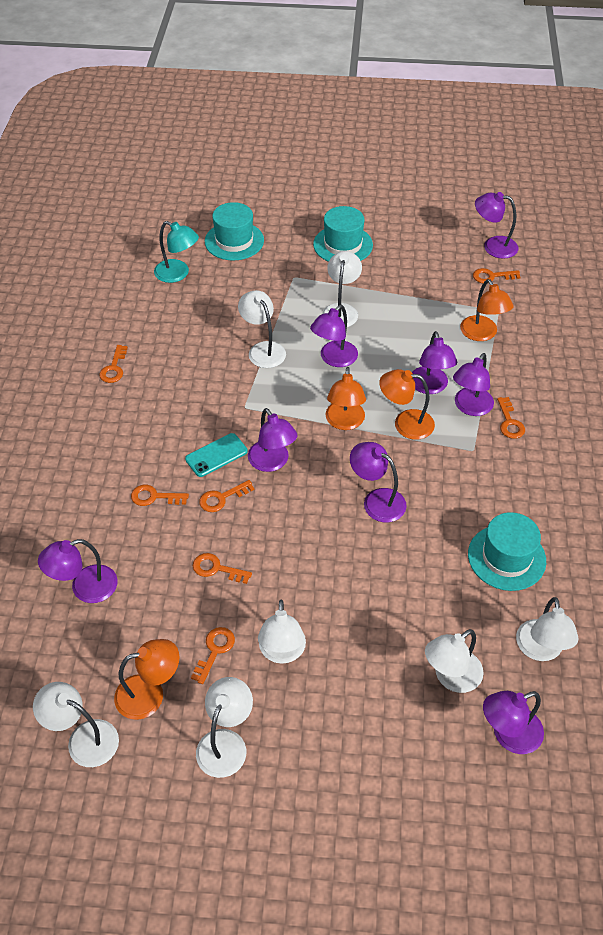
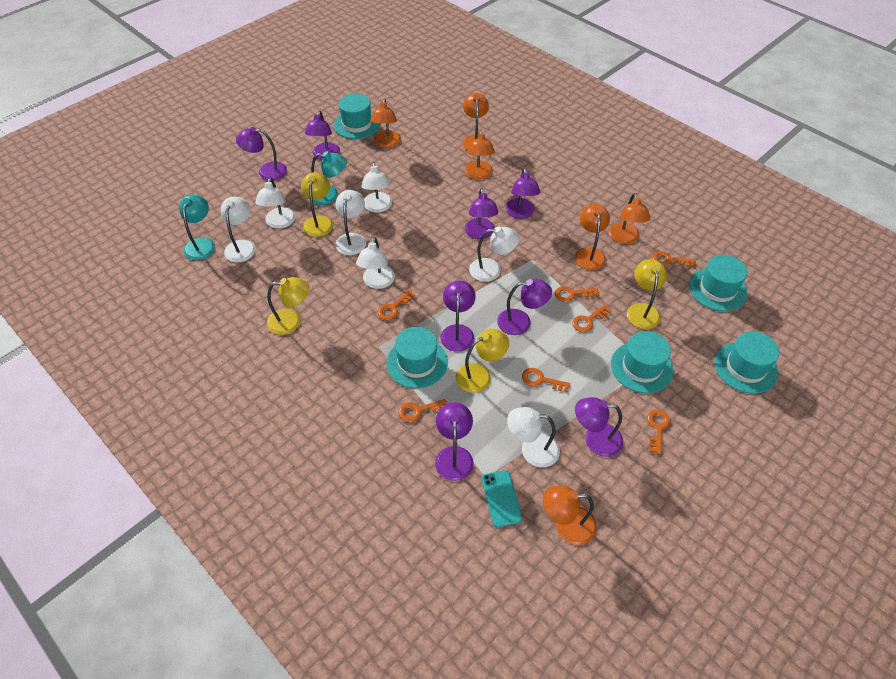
orange lamp: 4 -> 6
turquoise hat: 3 -> 5
turquoise lamp: 1 -> 2
yellow lamp: 0 -> 4

